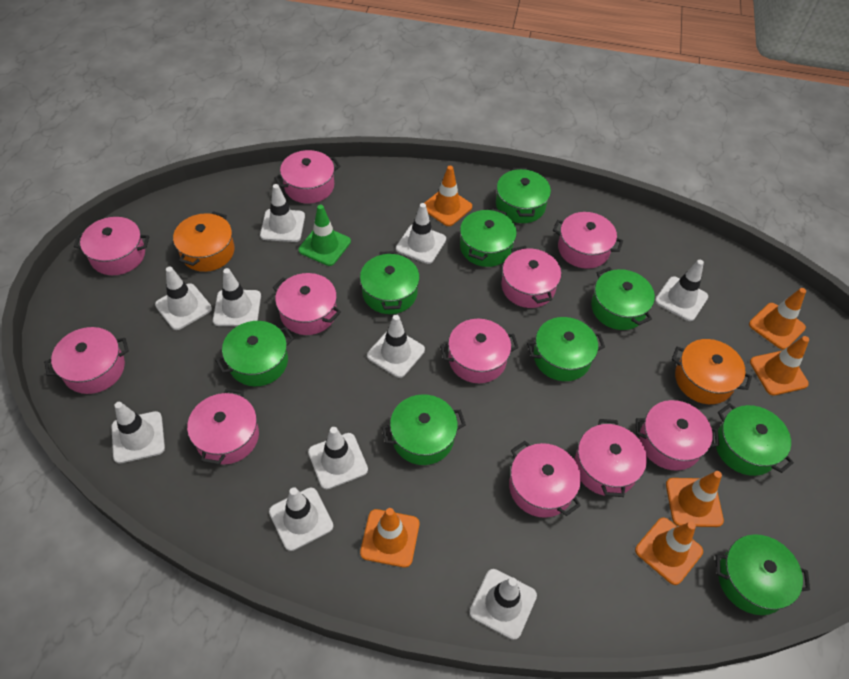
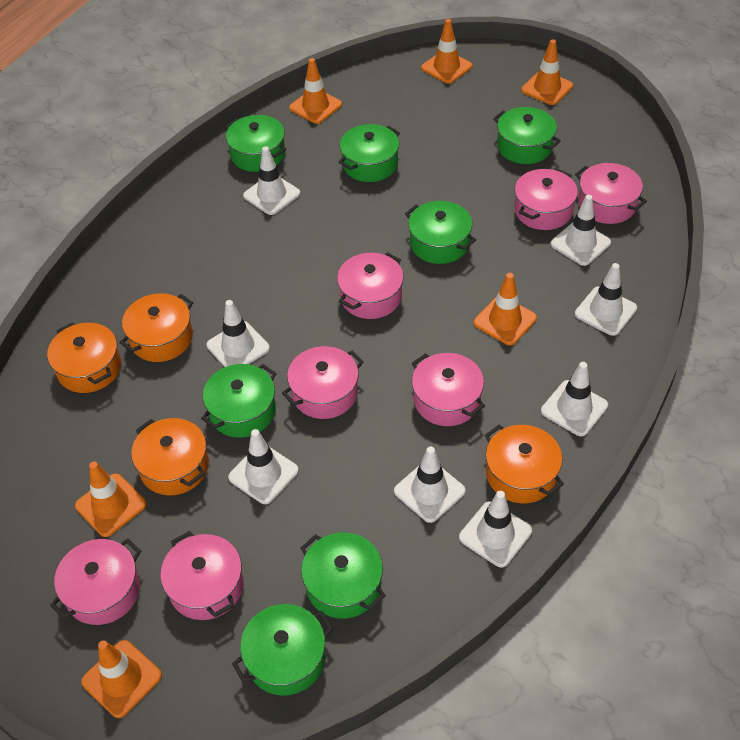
green pot: 9 -> 7
green traffic cone: 1 -> 0
orange pot: 2 -> 4
pink pot: 11 -> 7
white traffic cone: 10 -> 8

